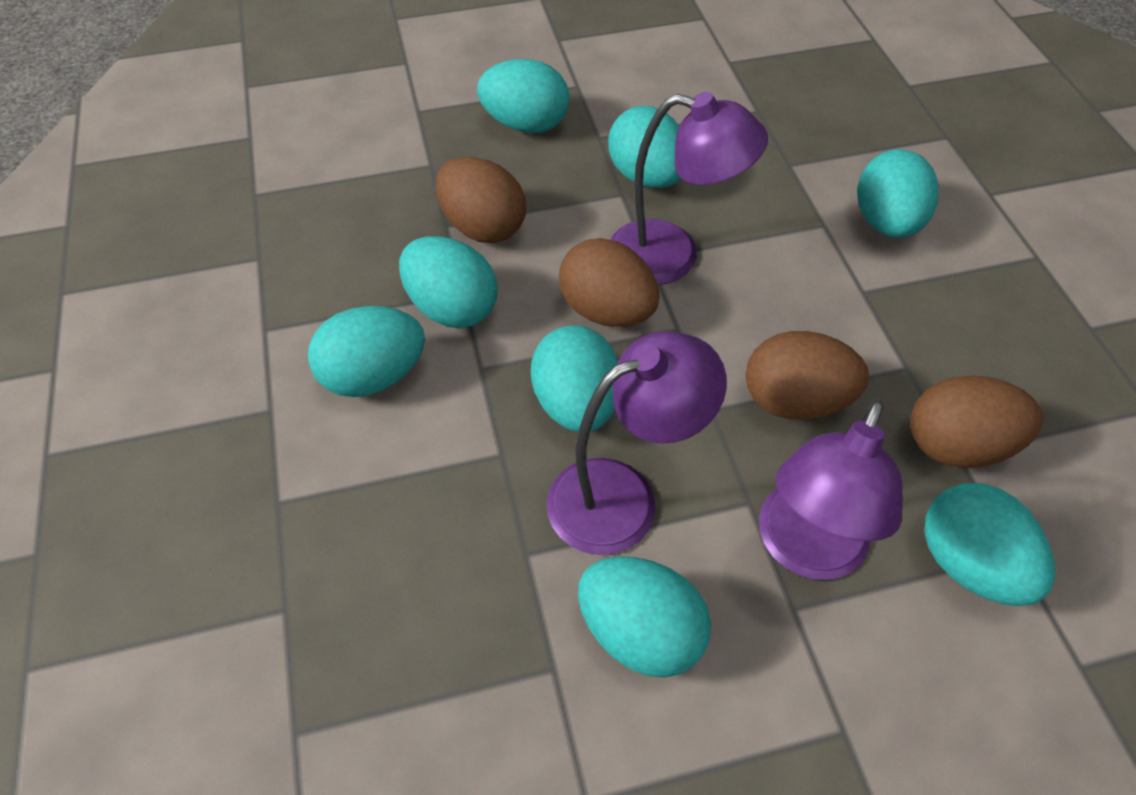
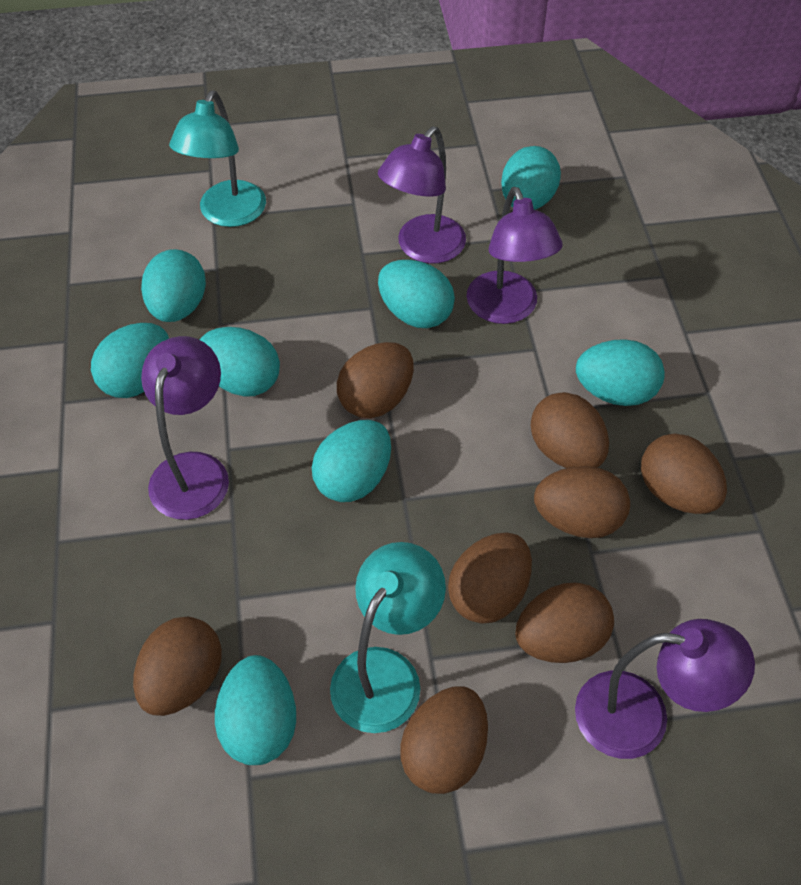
brown egg: 4 -> 8
purple lamp: 3 -> 4
turquoise lamp: 0 -> 2

